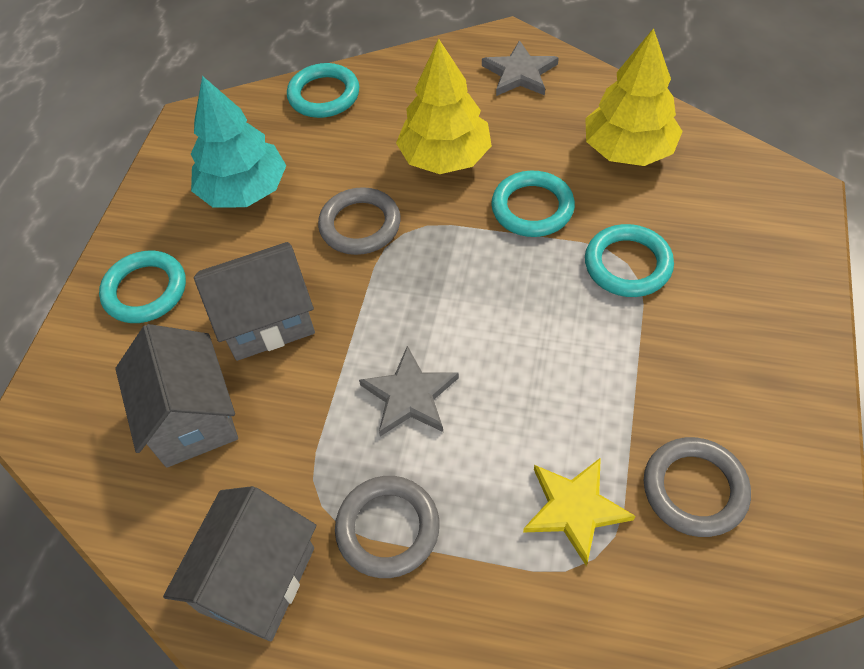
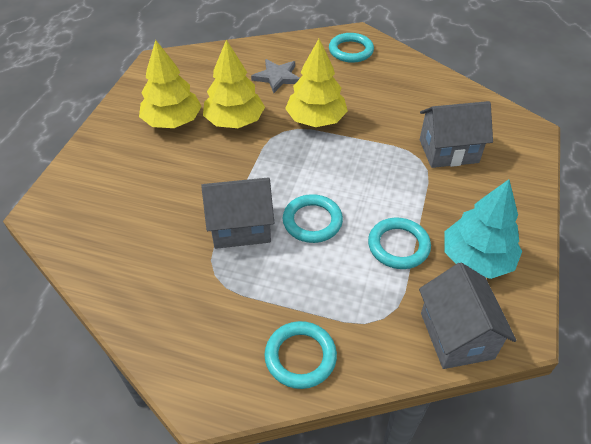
grey ring: 3 -> 0
grey star: 2 -> 1
yellow star: 1 -> 0
yellow tree: 2 -> 3

